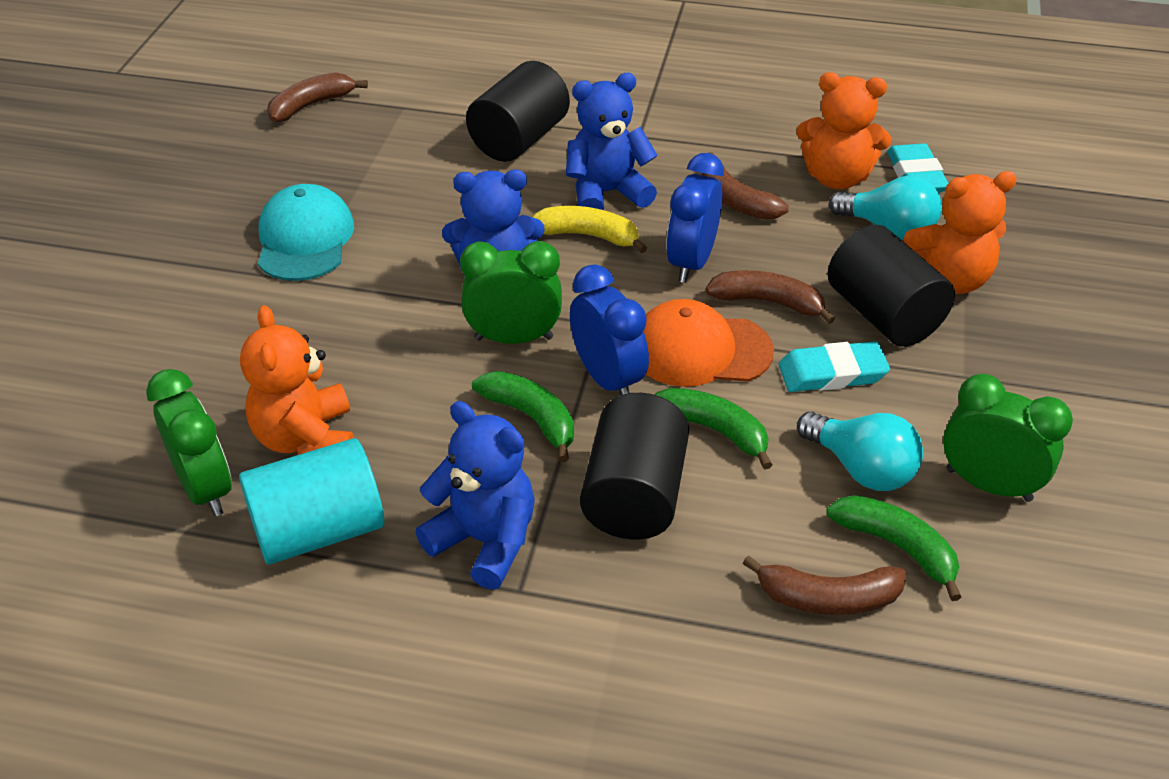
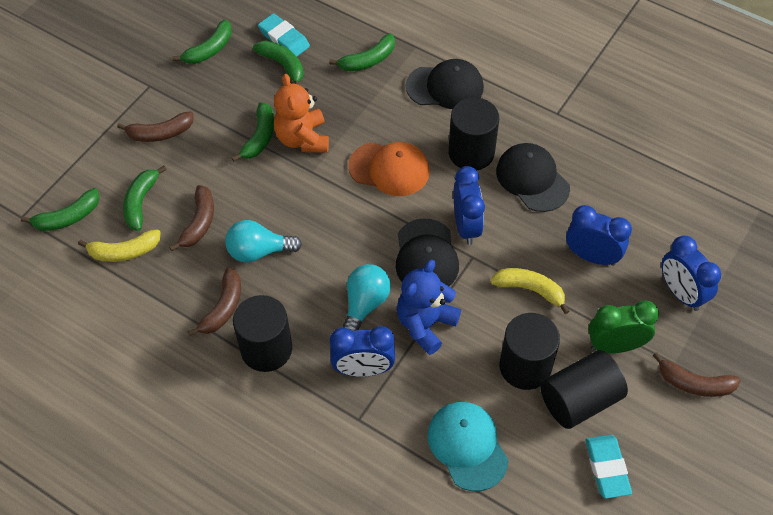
black cap: 0 -> 3
black cylinder: 3 -> 4
blue clock: 2 -> 4
blue teddy bear: 3 -> 1
green banana: 3 -> 6
green clock: 3 -> 1
orange teddy bear: 3 -> 1
turquoise cylinder: 1 -> 0
yellow banana: 1 -> 2

